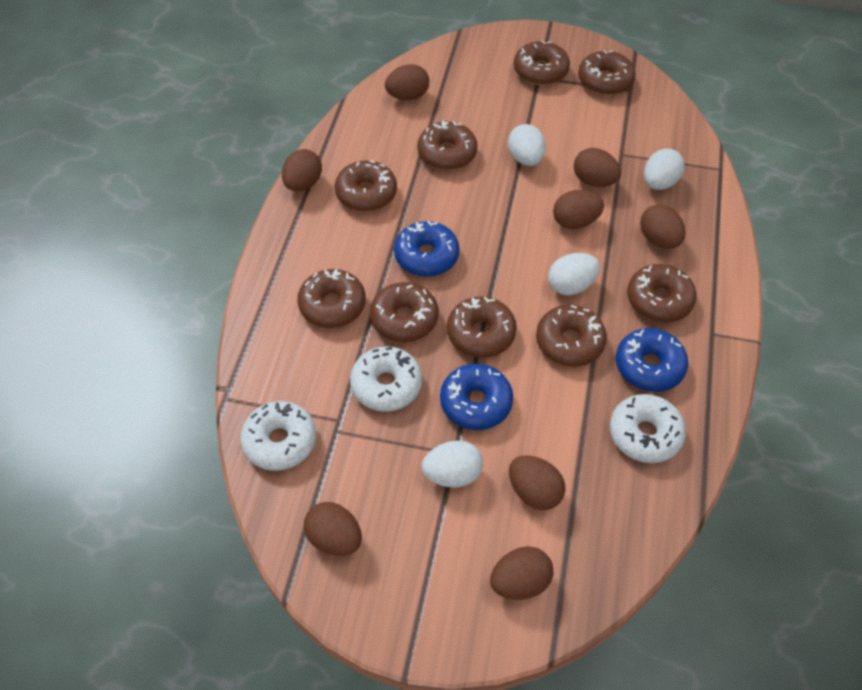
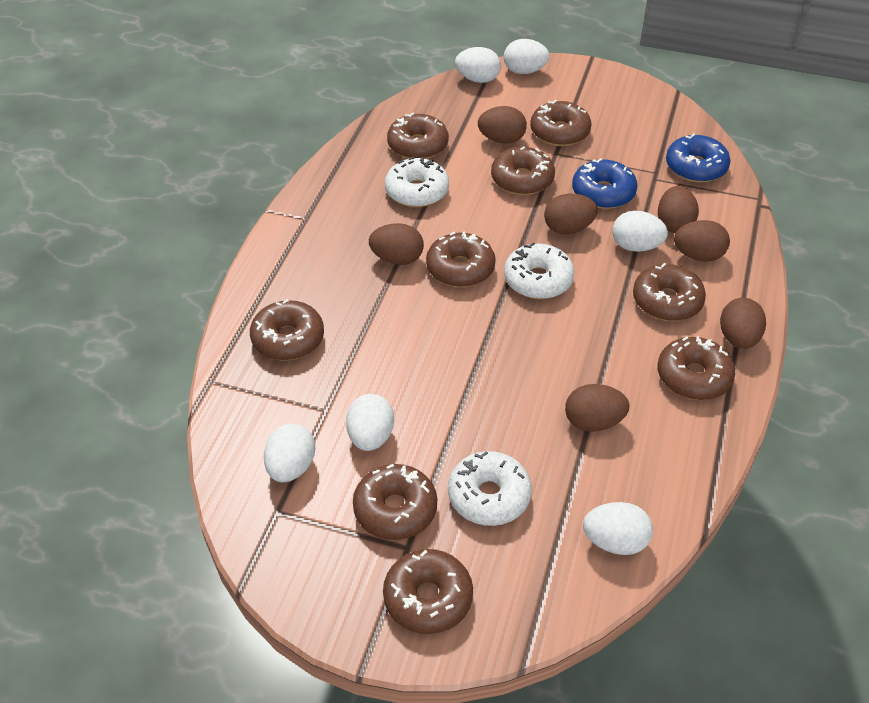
blue donut: 3 -> 2
brown egg: 8 -> 7
white egg: 4 -> 6

